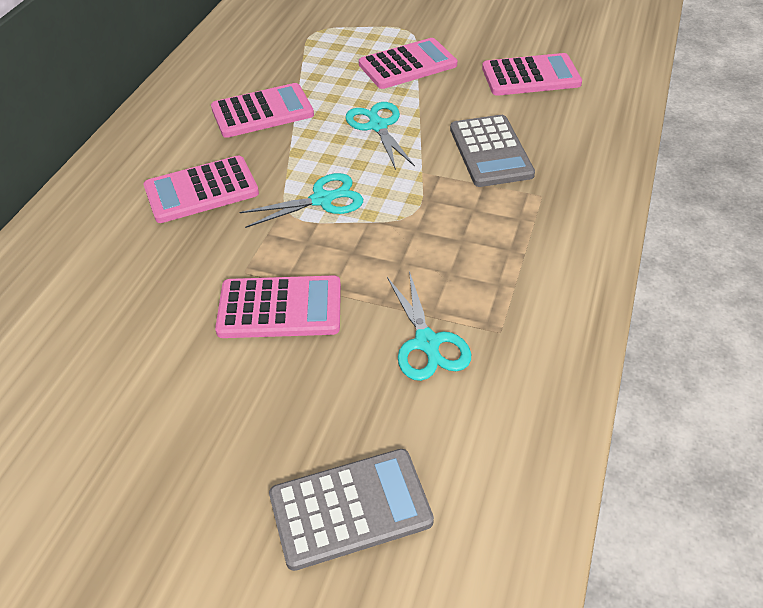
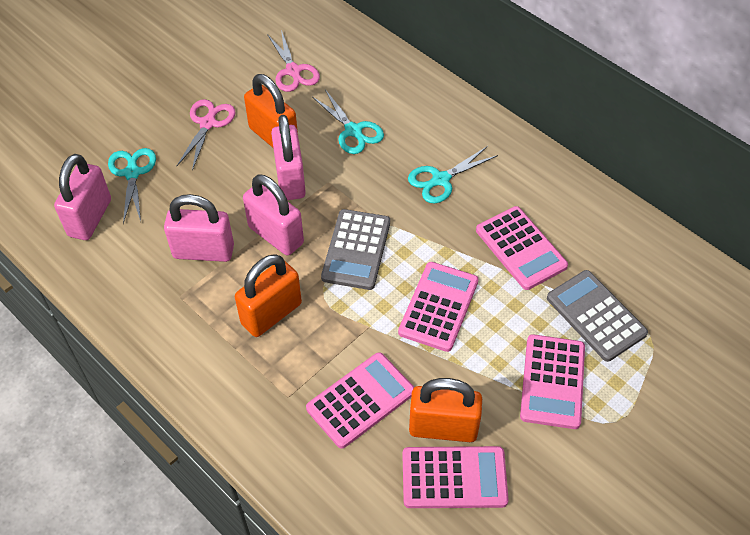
orange padlock: 0 -> 3
pink padlock: 0 -> 4
pink scissors: 0 -> 2

